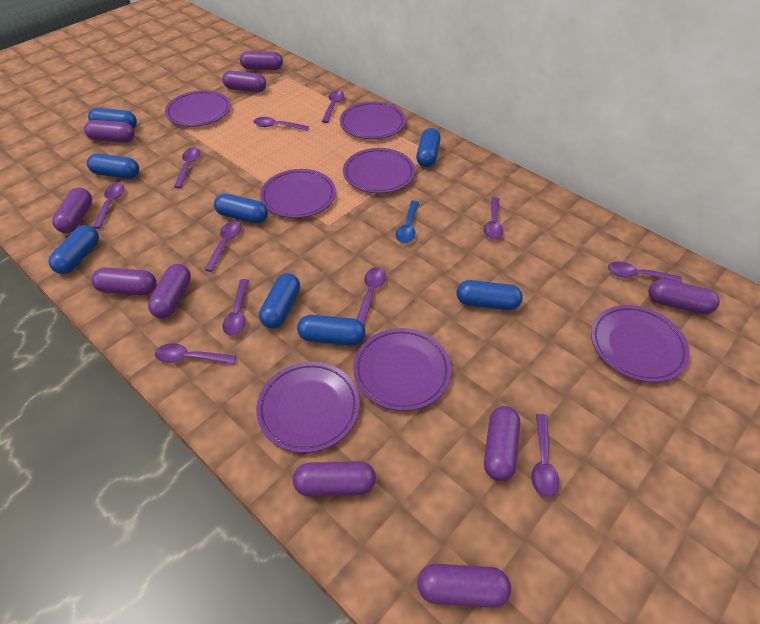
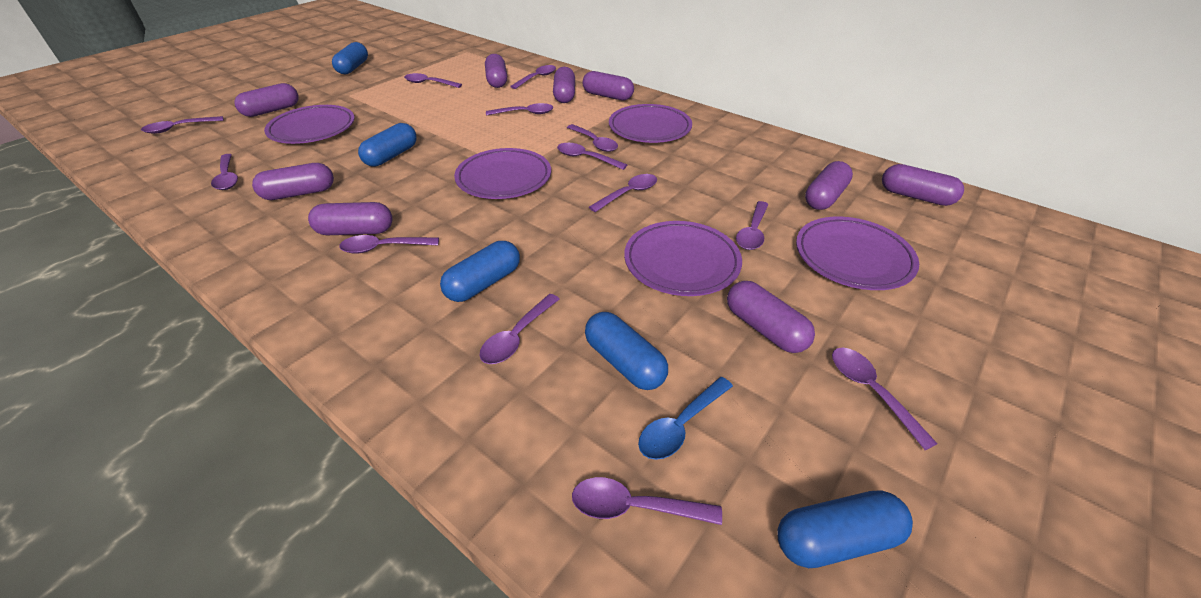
blue capsule: 8 -> 5
purple capsule: 10 -> 9
purple plate: 7 -> 5
purple spoon: 11 -> 13

